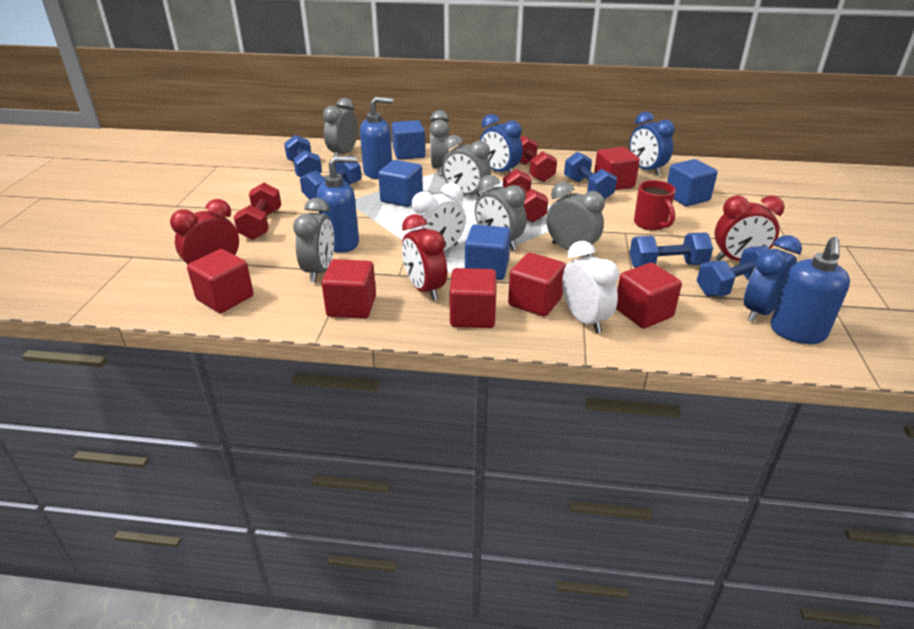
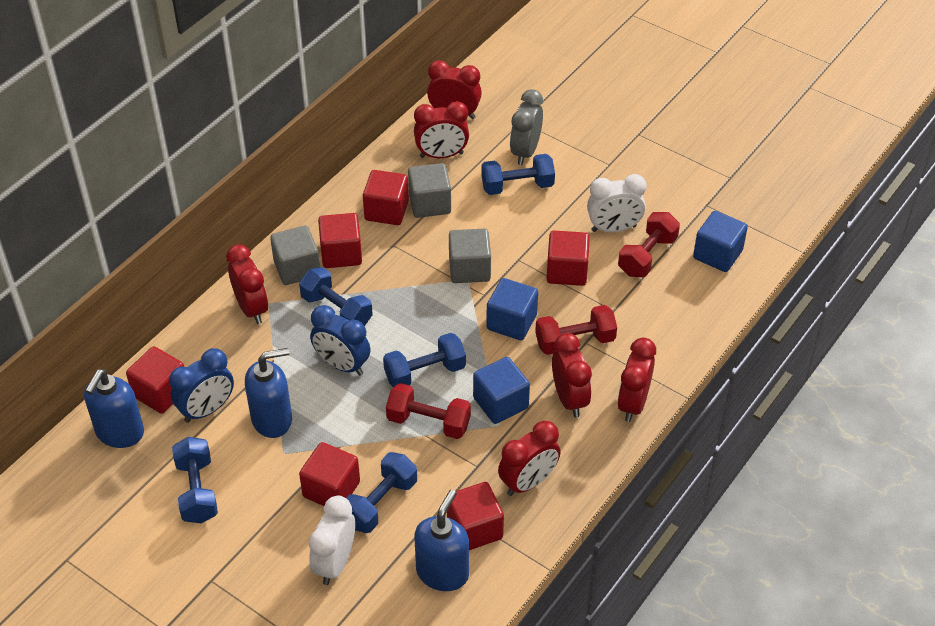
blue clock: 3 -> 2
blue cube: 4 -> 3
grey clock: 6 -> 1
grey cube: 0 -> 3
red clock: 3 -> 6
red mug: 1 -> 0

